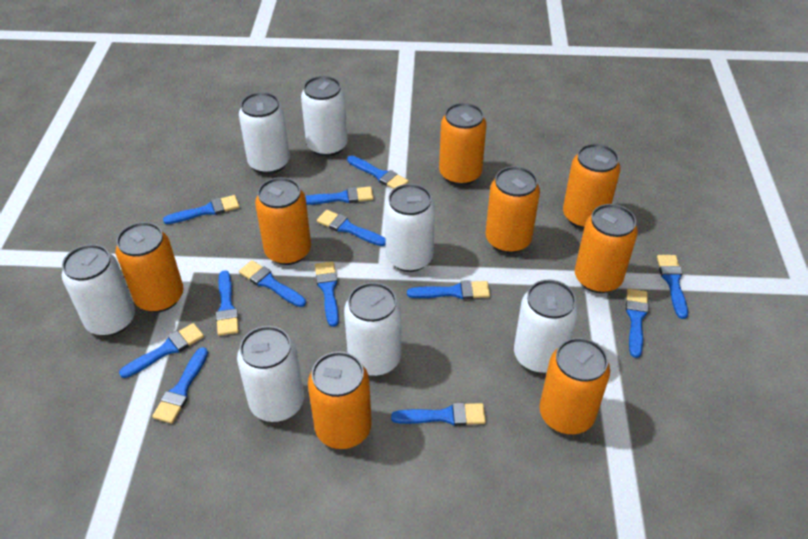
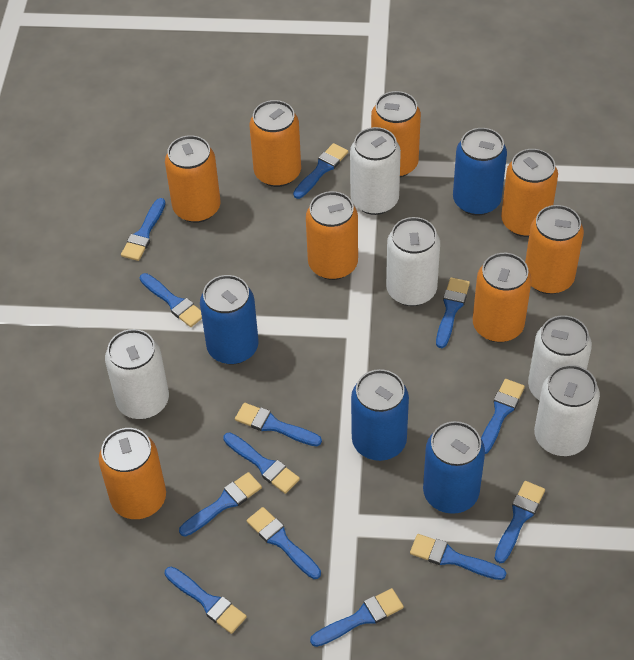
blue can: 0 -> 4
white can: 7 -> 5

